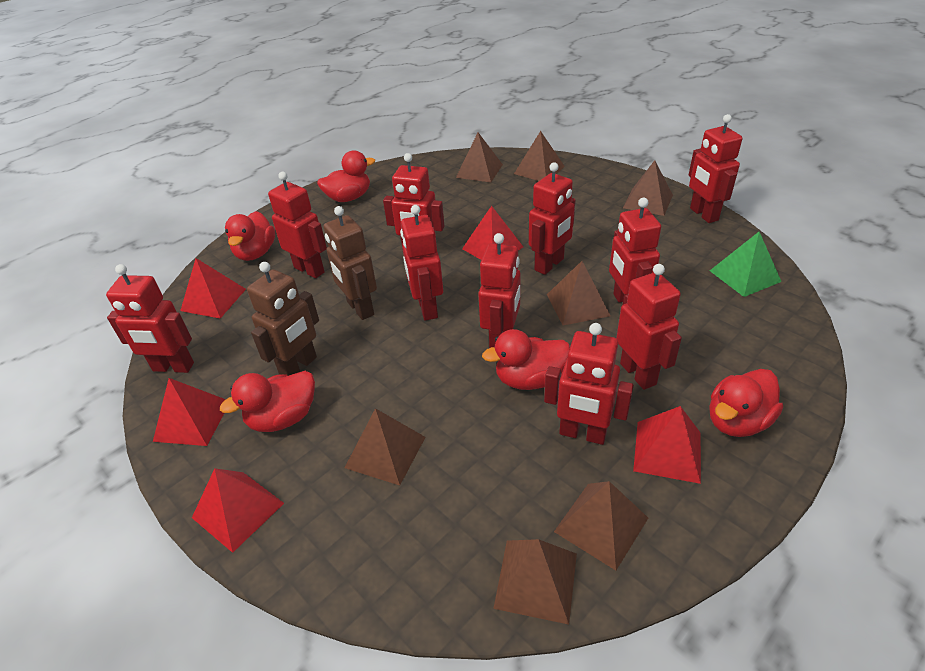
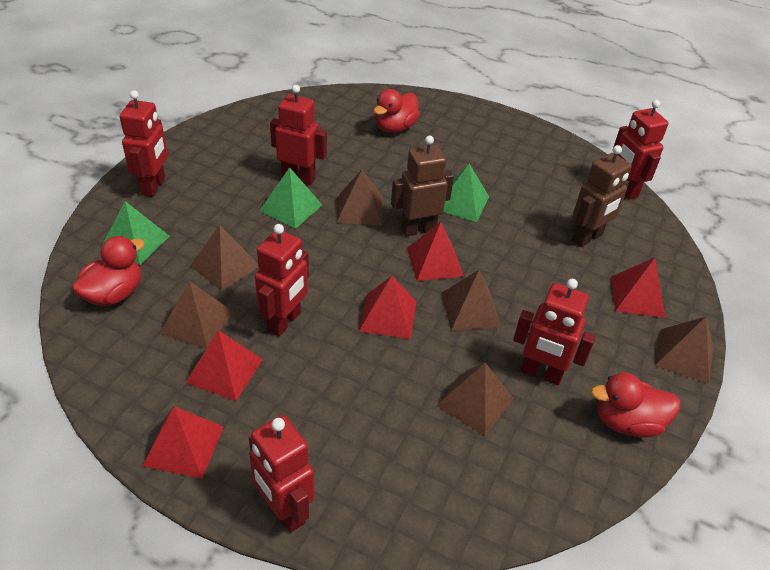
brown pyramid: 7 -> 6
green pyramid: 1 -> 3
red duck: 5 -> 3
red robot: 10 -> 6

